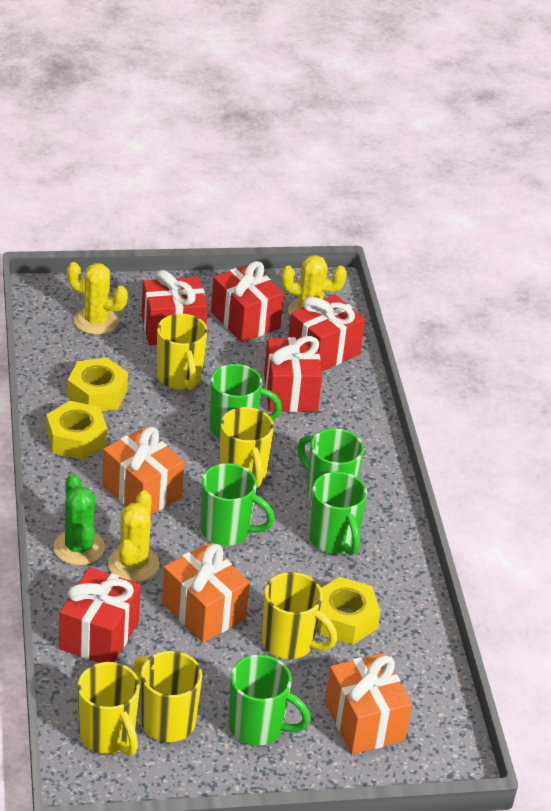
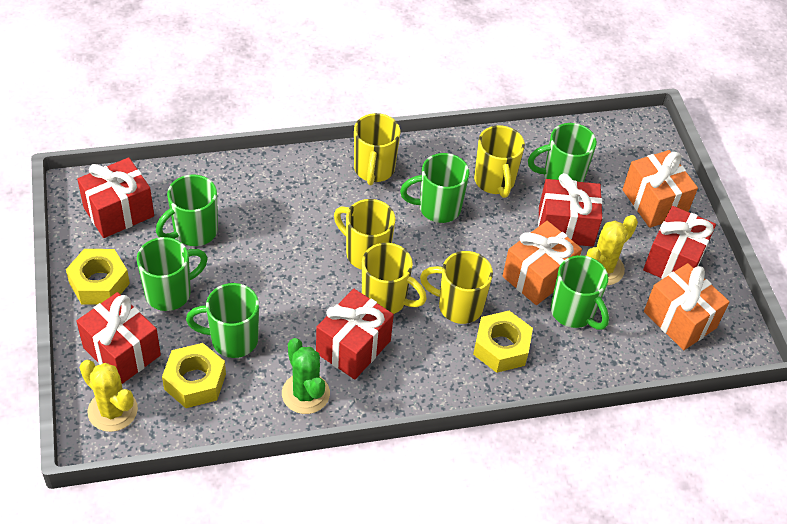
green mug: 5 -> 6
yellow cactus: 3 -> 2

